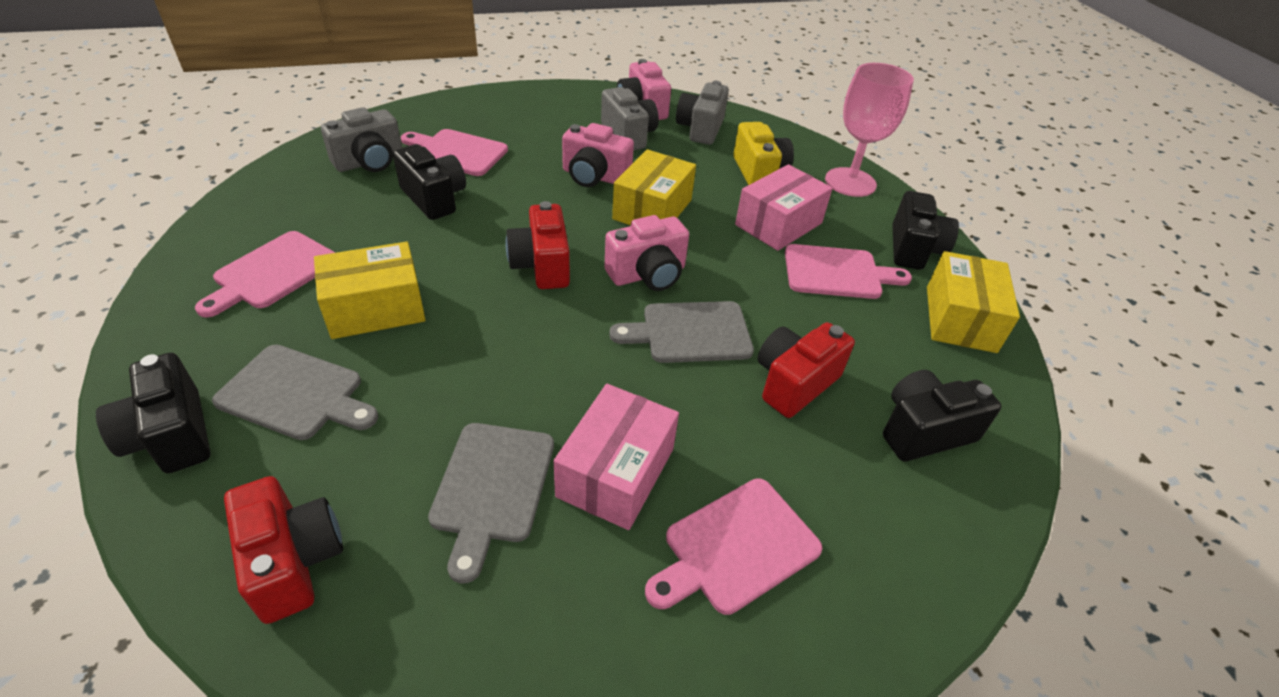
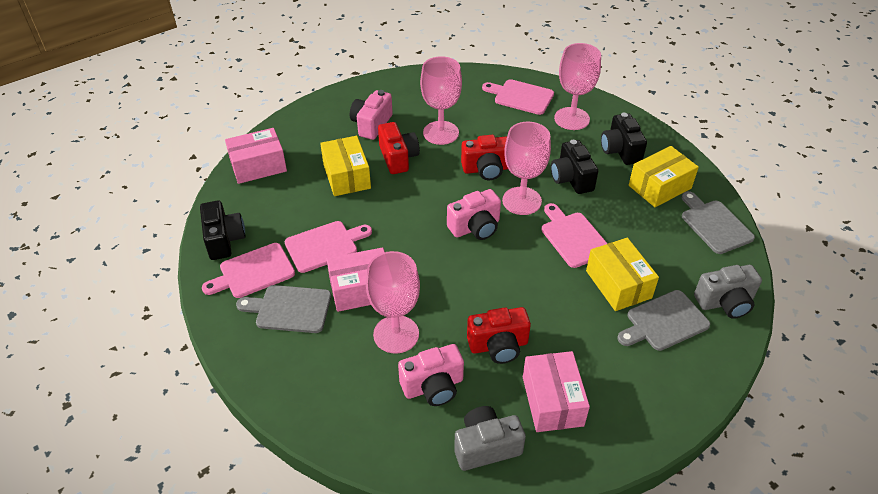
black camera: 4 -> 3
grey camera: 3 -> 2
pink box: 2 -> 3
pink goblet: 1 -> 4
yellow camera: 1 -> 0

